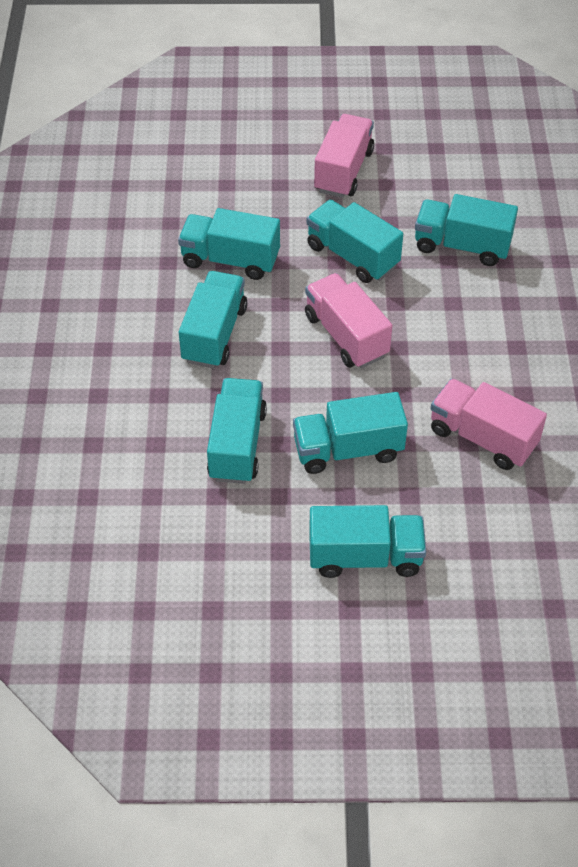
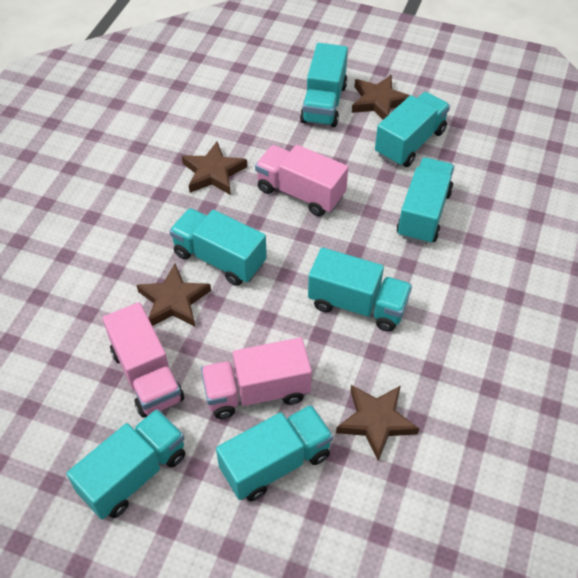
brown star: 0 -> 4

